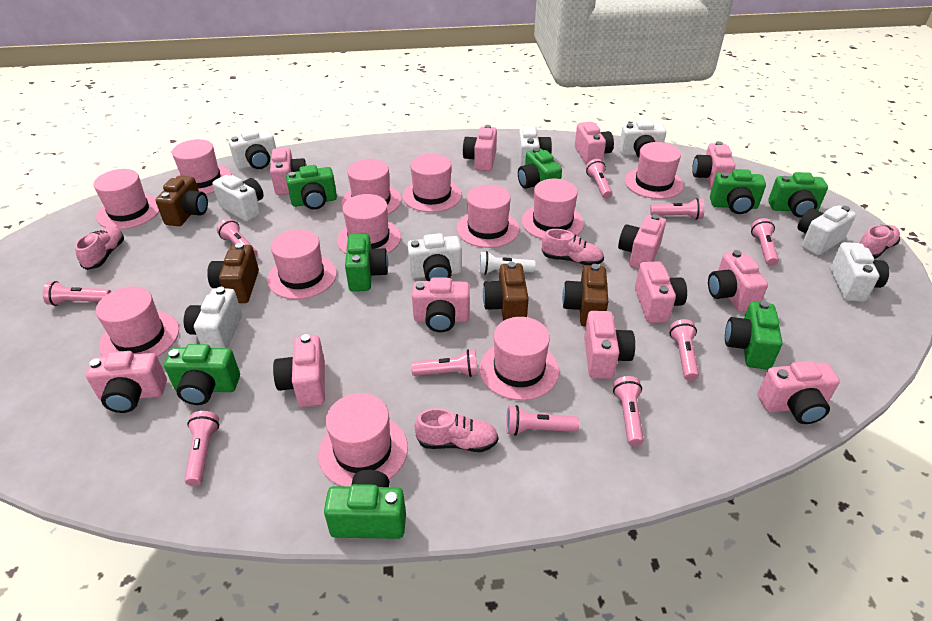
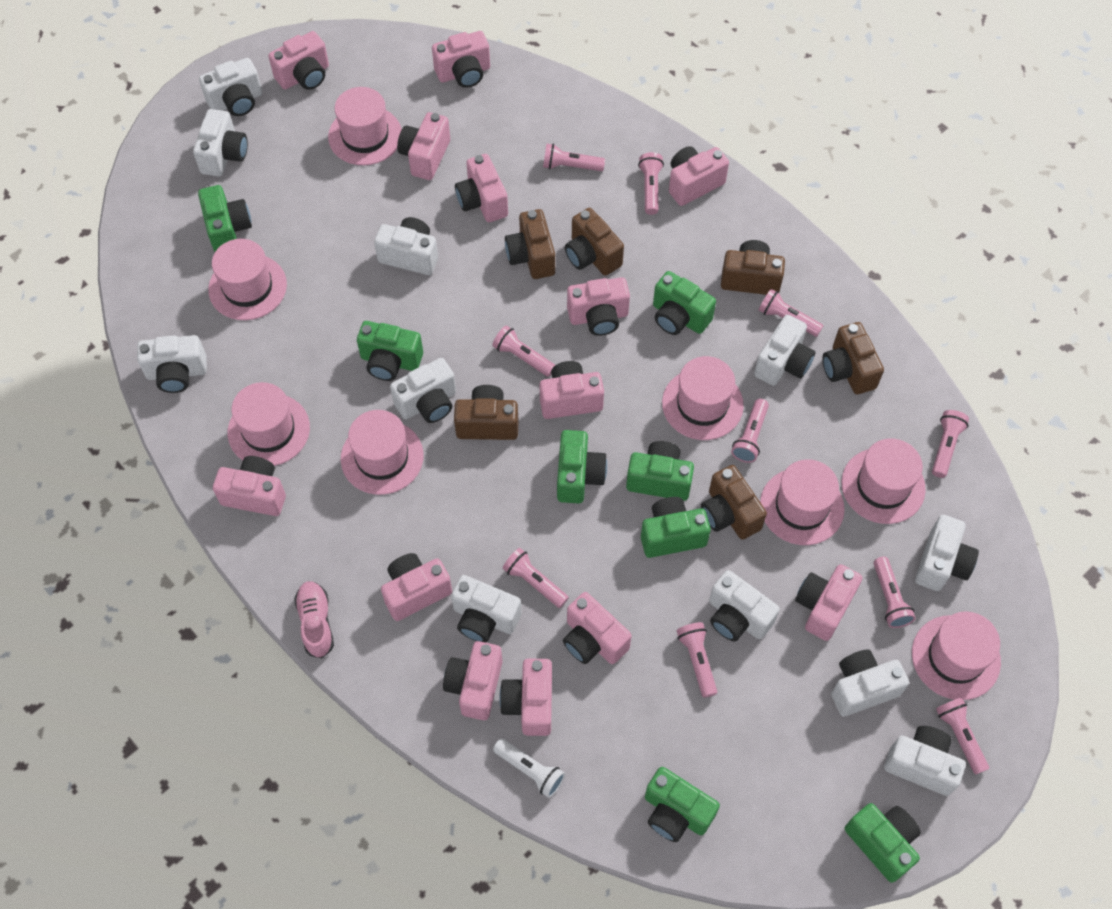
brown camera: 4 -> 6
pink camera: 12 -> 13
pink hat: 12 -> 8
pink shoe: 4 -> 1
white camera: 8 -> 11

